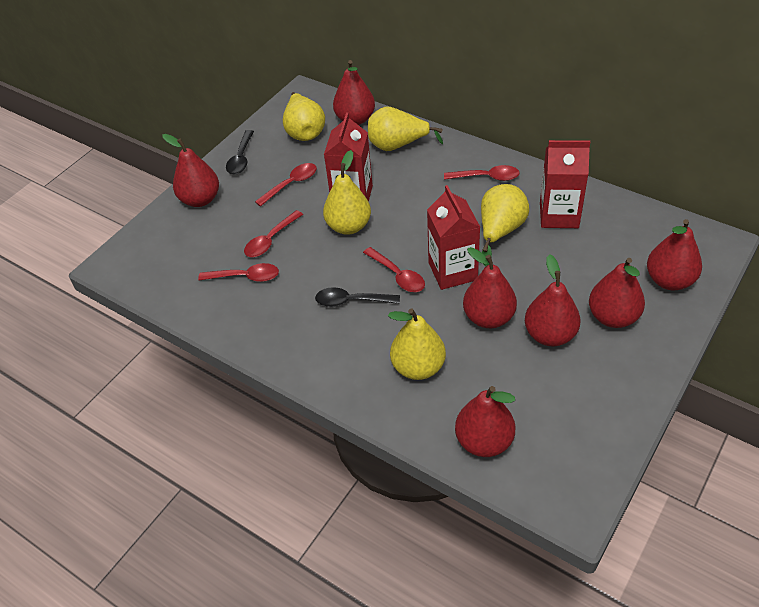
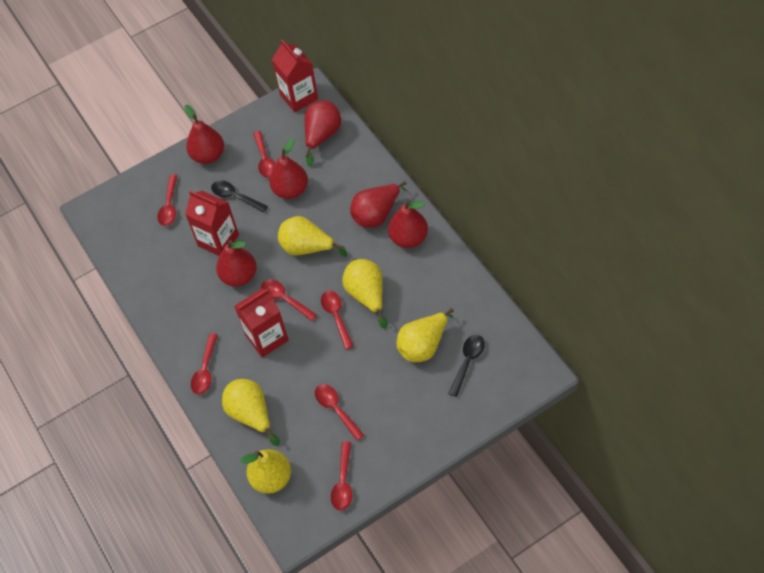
red pear: 7 -> 6
red spoon: 5 -> 7

